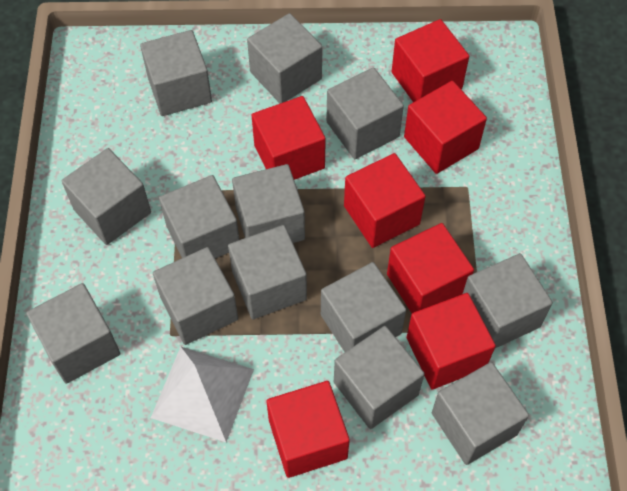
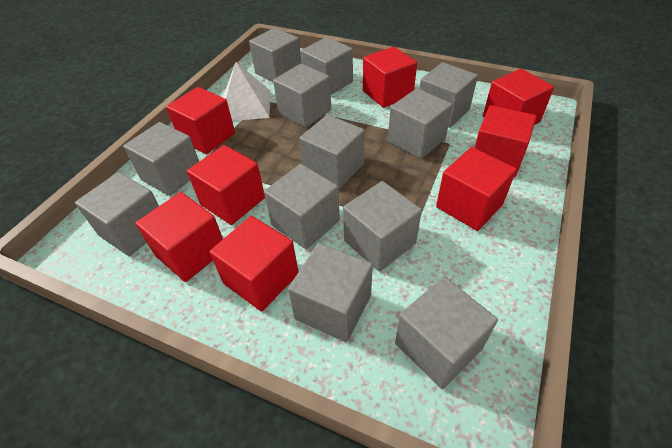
grey cube: 13 -> 12
red cube: 7 -> 8

